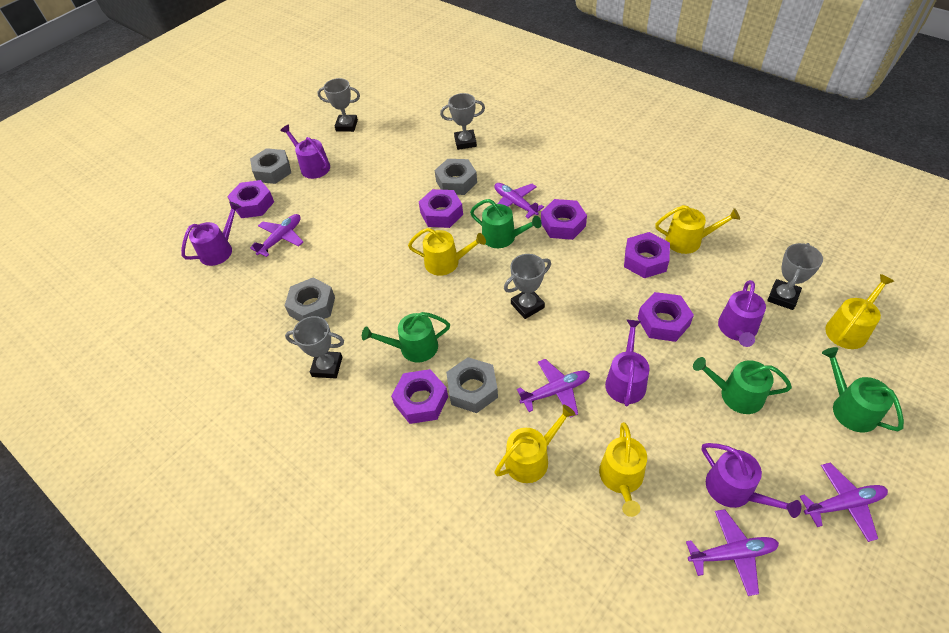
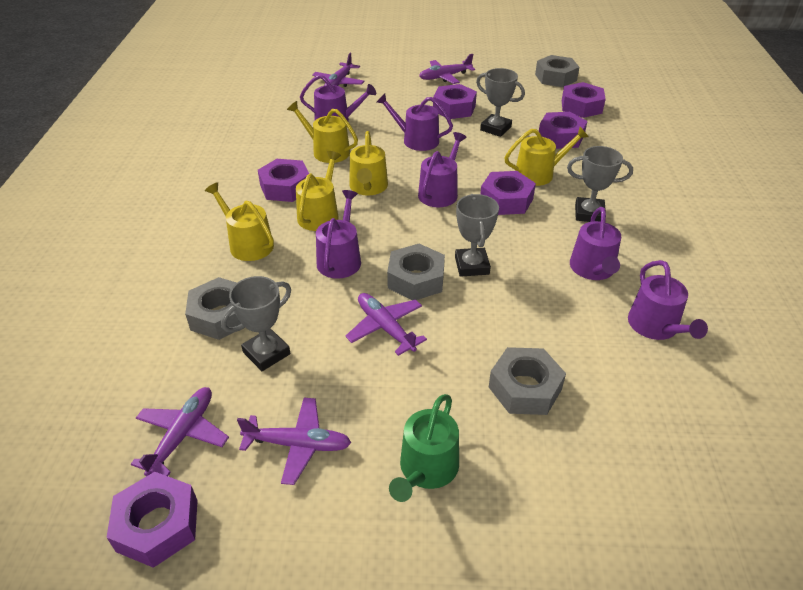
green watering can: 4 -> 1
grey trophy: 5 -> 4
purple watering can: 5 -> 6

